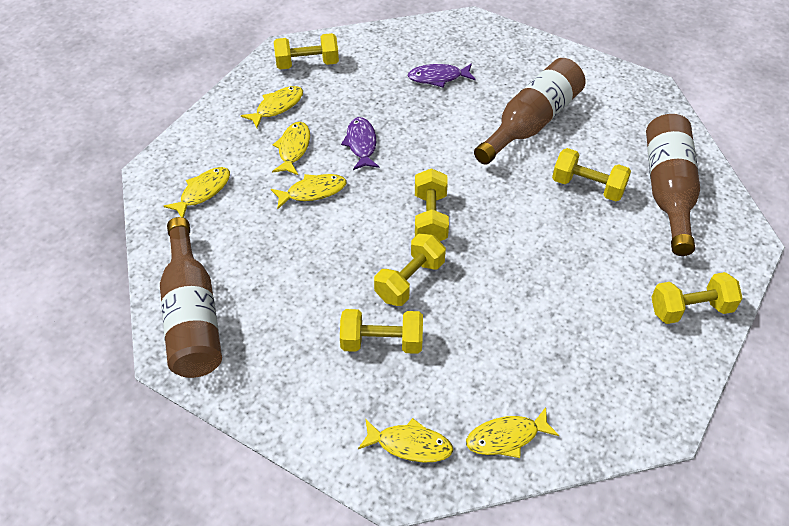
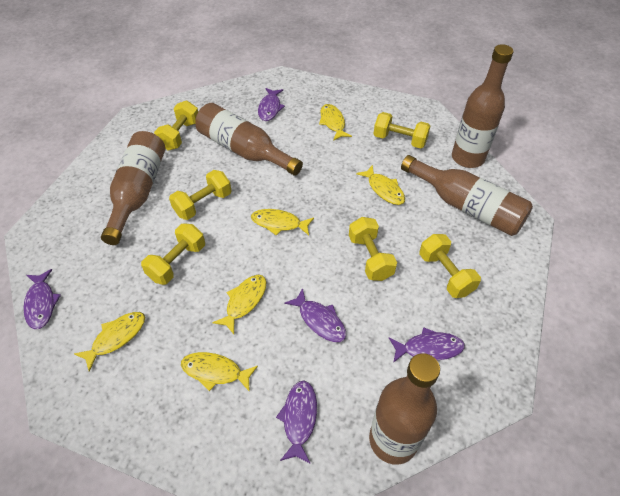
brown bottle: 3 -> 5
purple fish: 2 -> 5

